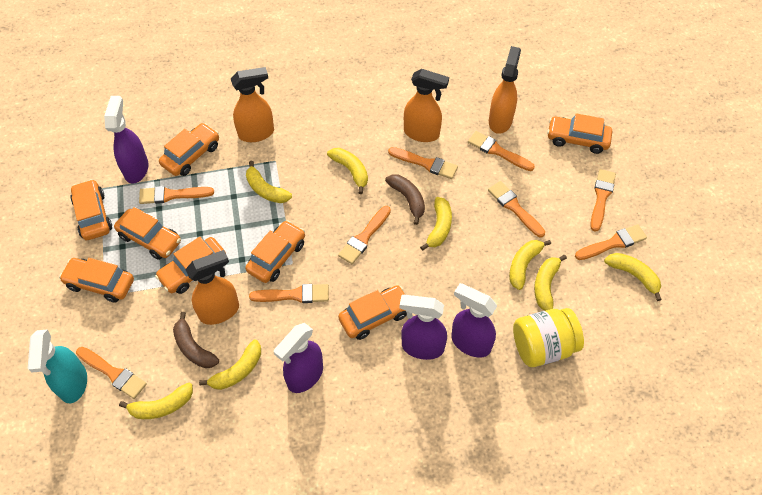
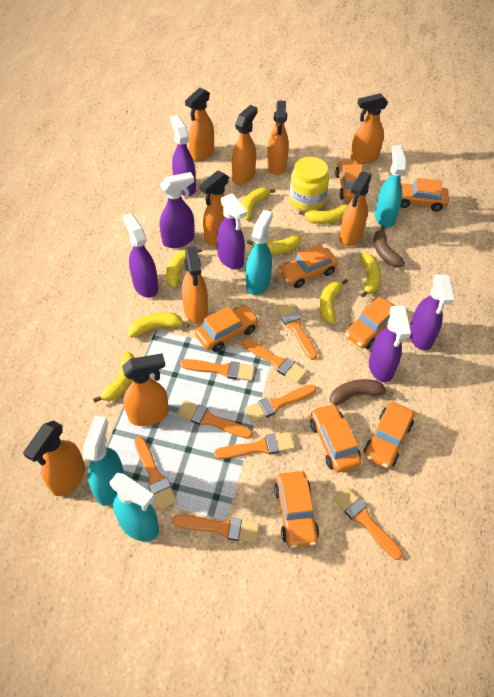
orange spray bottle: 4 -> 9
purple spray bottle: 4 -> 6
turquoise spray bottle: 1 -> 4

